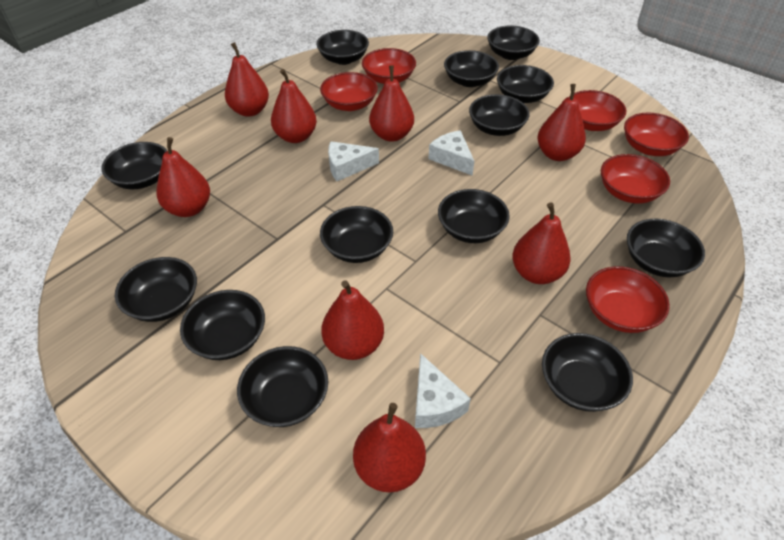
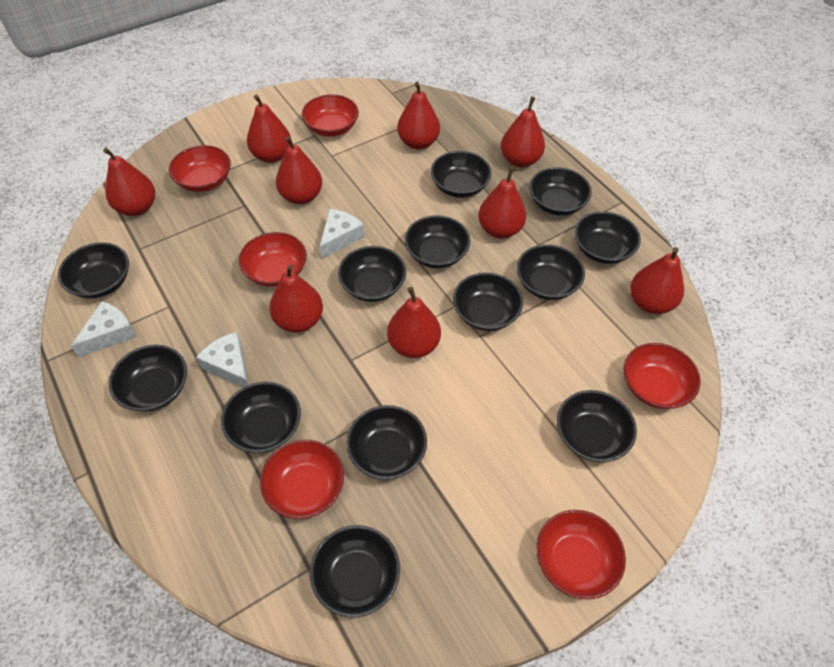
red pear: 8 -> 9

